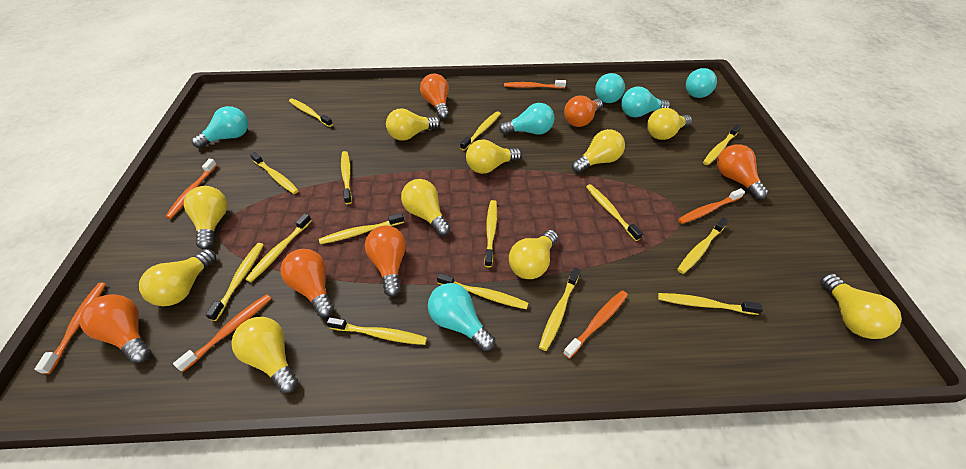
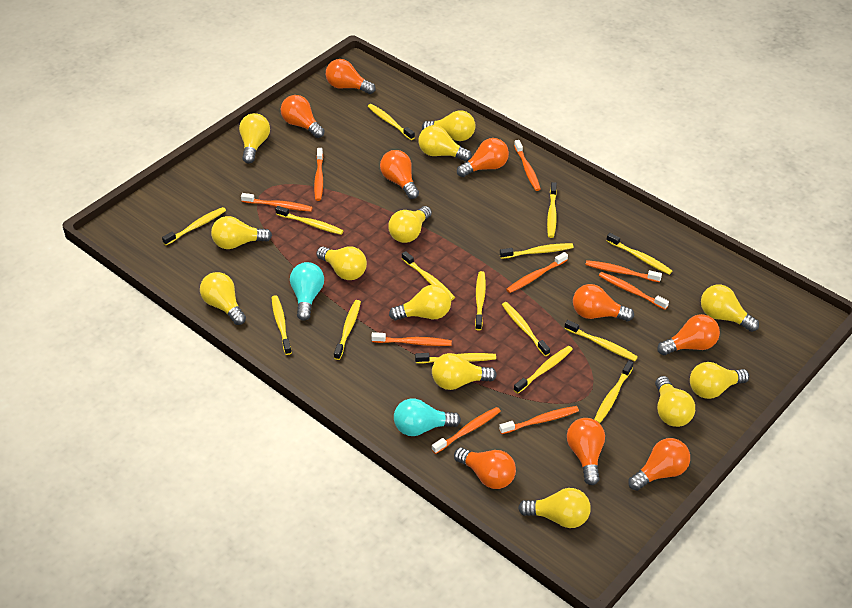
orange light bulb: 6 -> 9
orange toothbrush: 6 -> 9
turquoise light bulb: 6 -> 2
yellow light bulb: 10 -> 13

